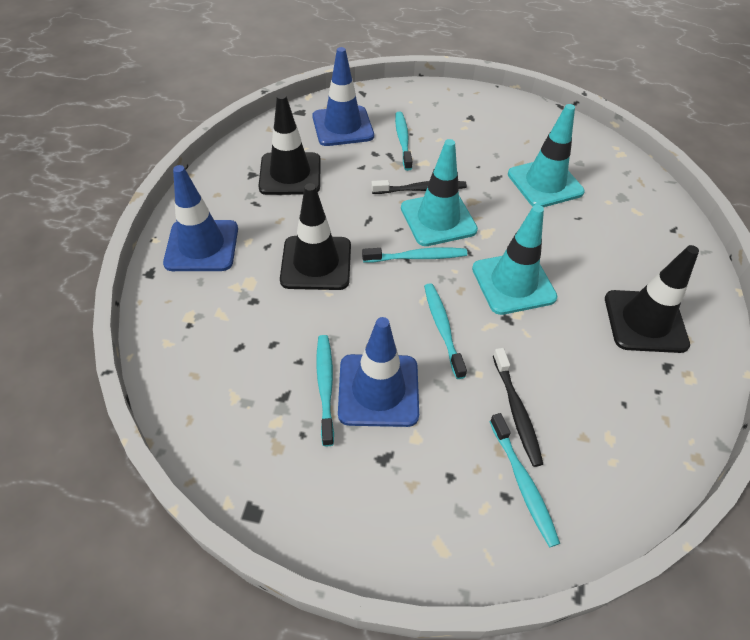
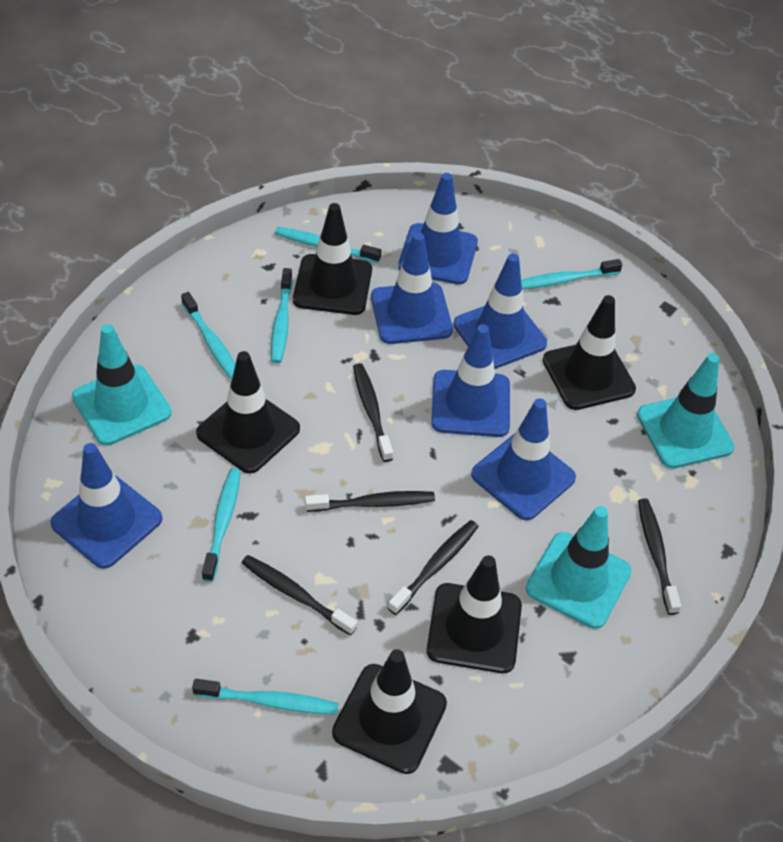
black toothbrush: 2 -> 5
black traffic cone: 3 -> 5
blue traffic cone: 3 -> 6
turquoise toothbrush: 5 -> 6

